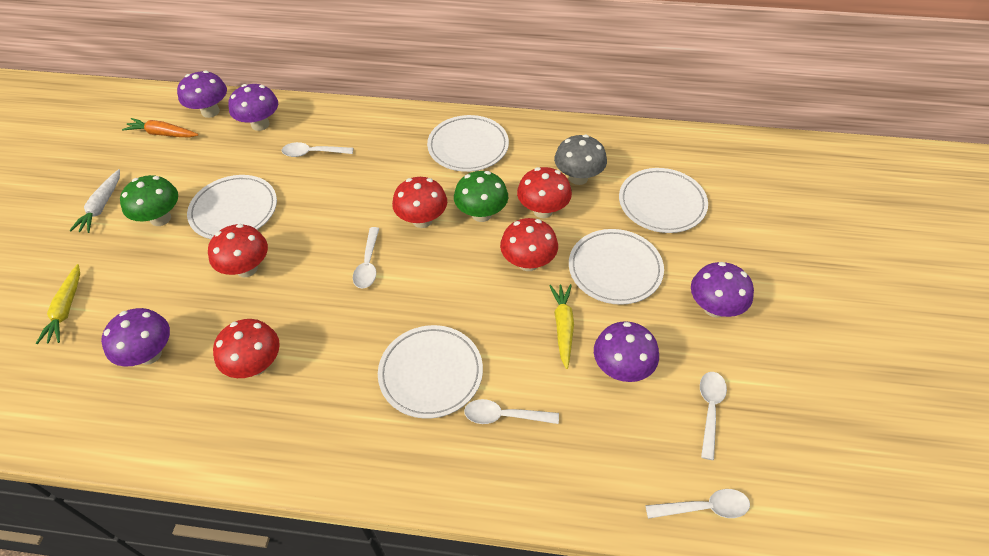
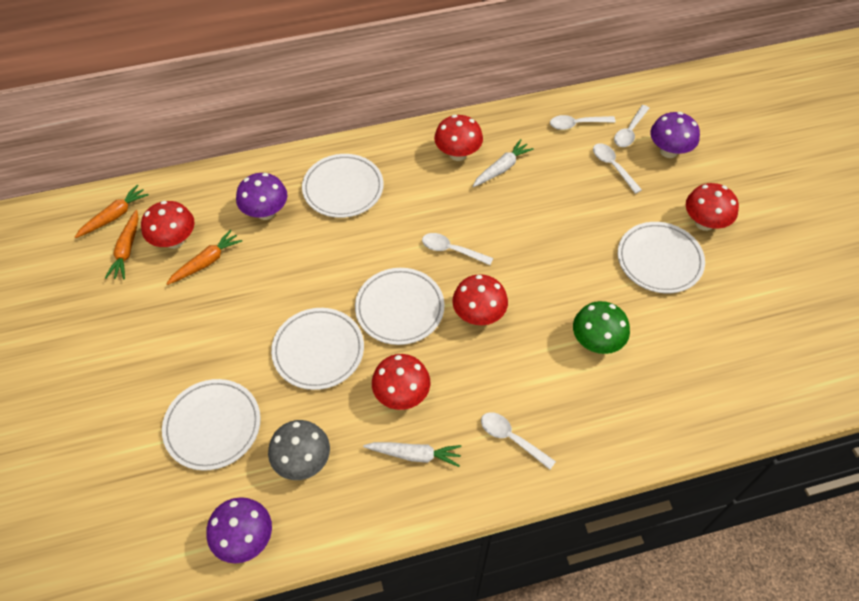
green mushroom: 2 -> 1
orange carrot: 1 -> 3
purple mushroom: 5 -> 3
white carrot: 1 -> 2
yellow carrot: 2 -> 0

